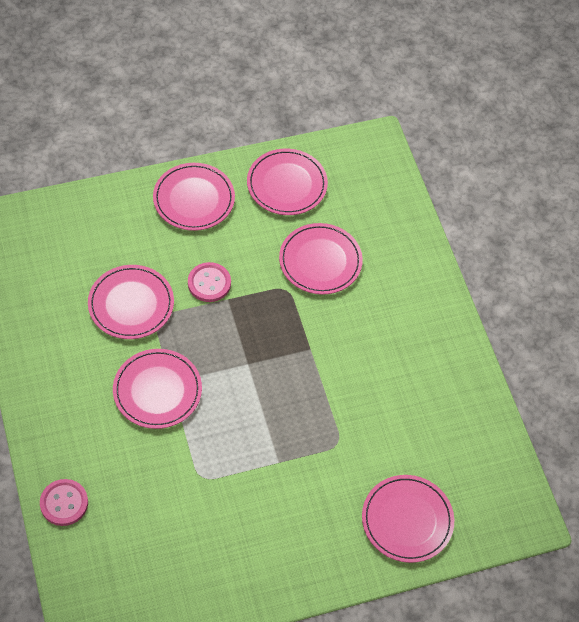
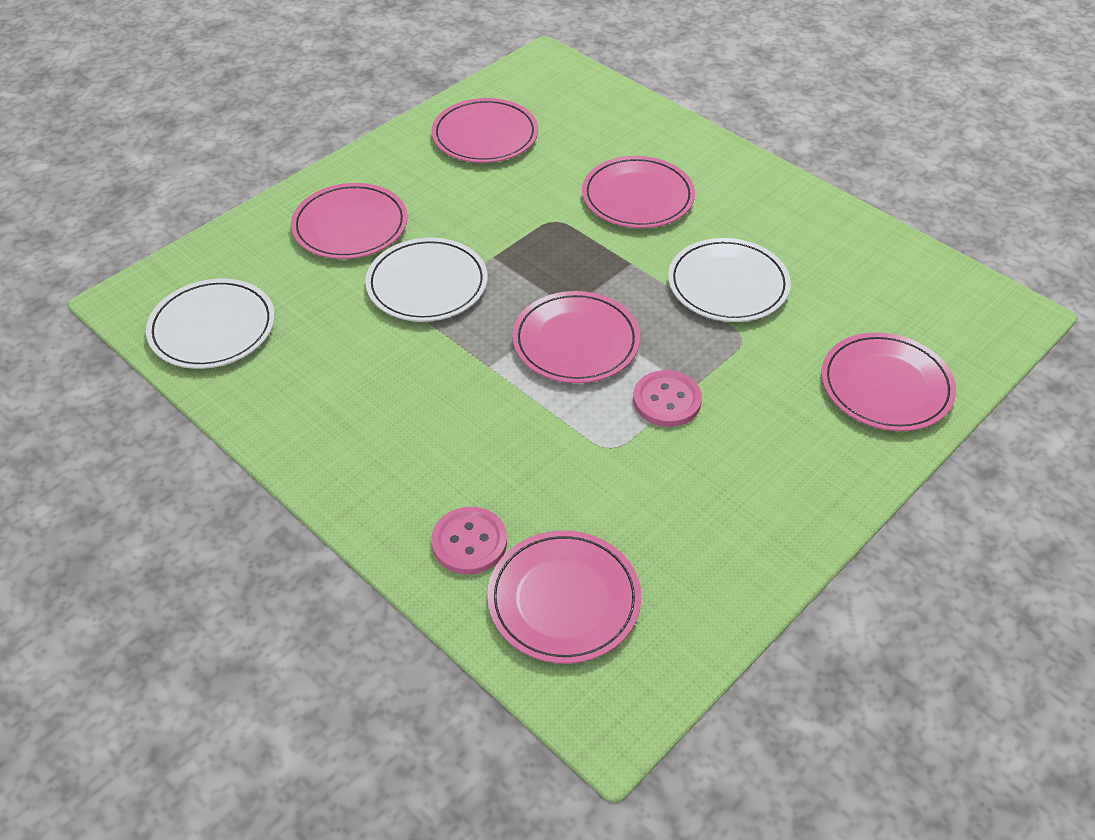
white plate: 0 -> 3

